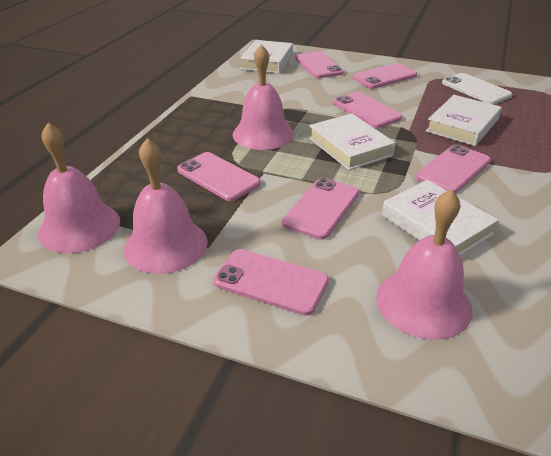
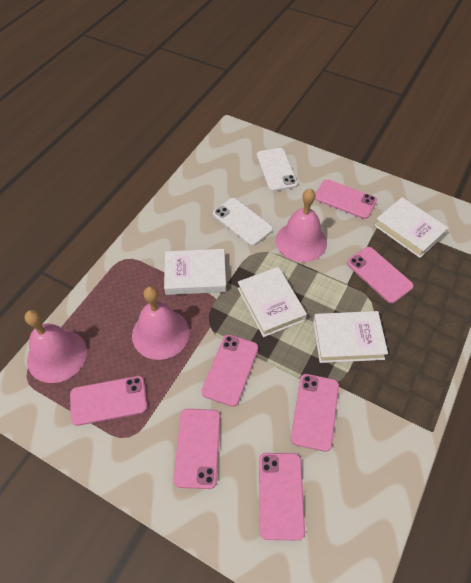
pink bell: 4 -> 3
white phone: 1 -> 2

